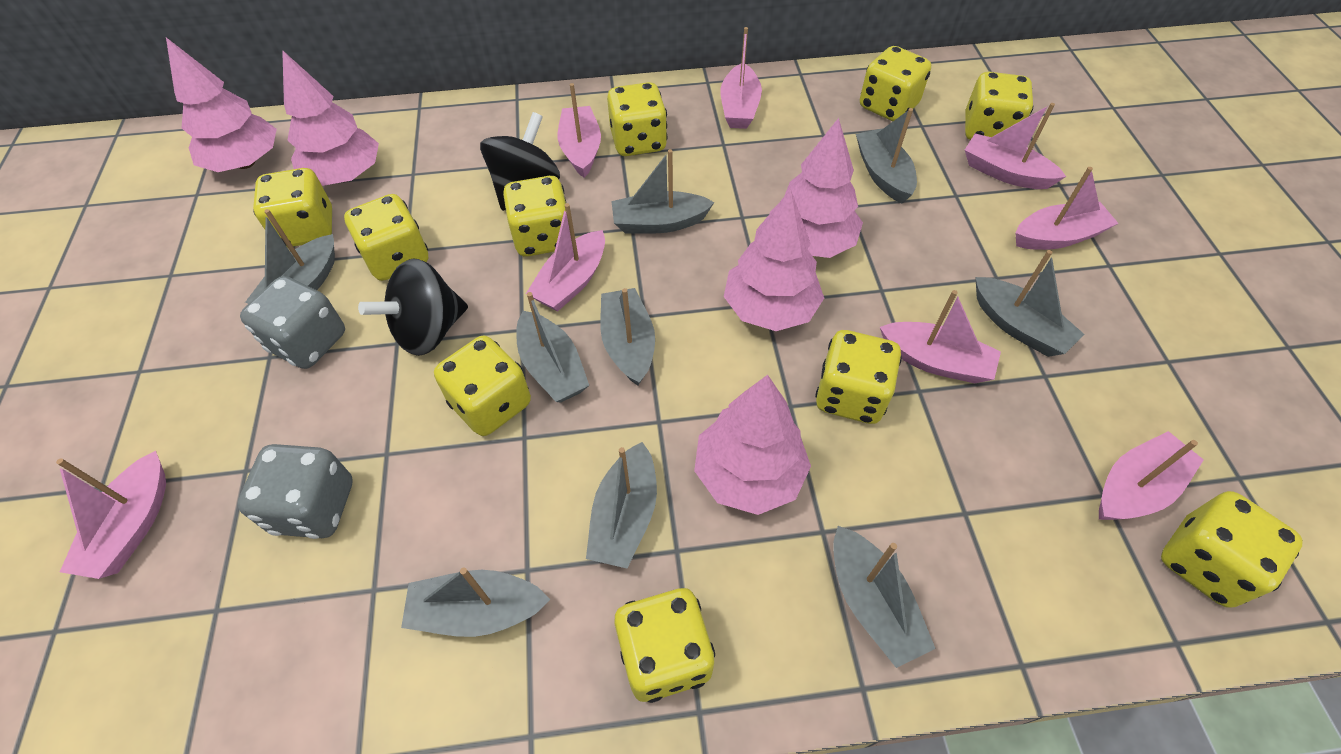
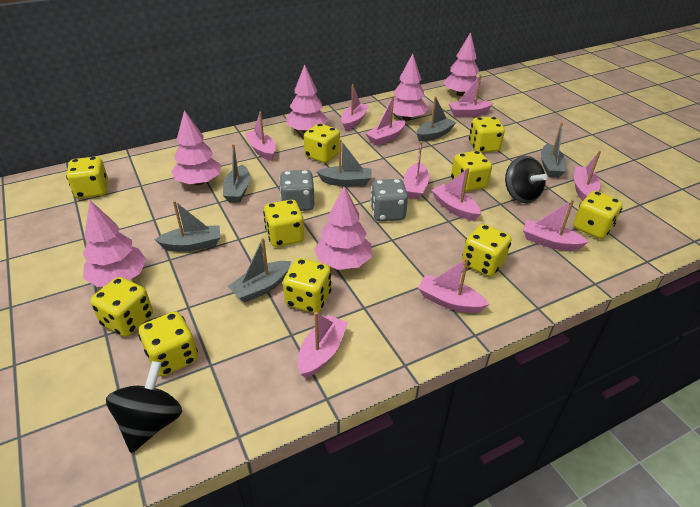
grey boat: 9 -> 6
pink boat: 8 -> 10
pink tree: 5 -> 6

